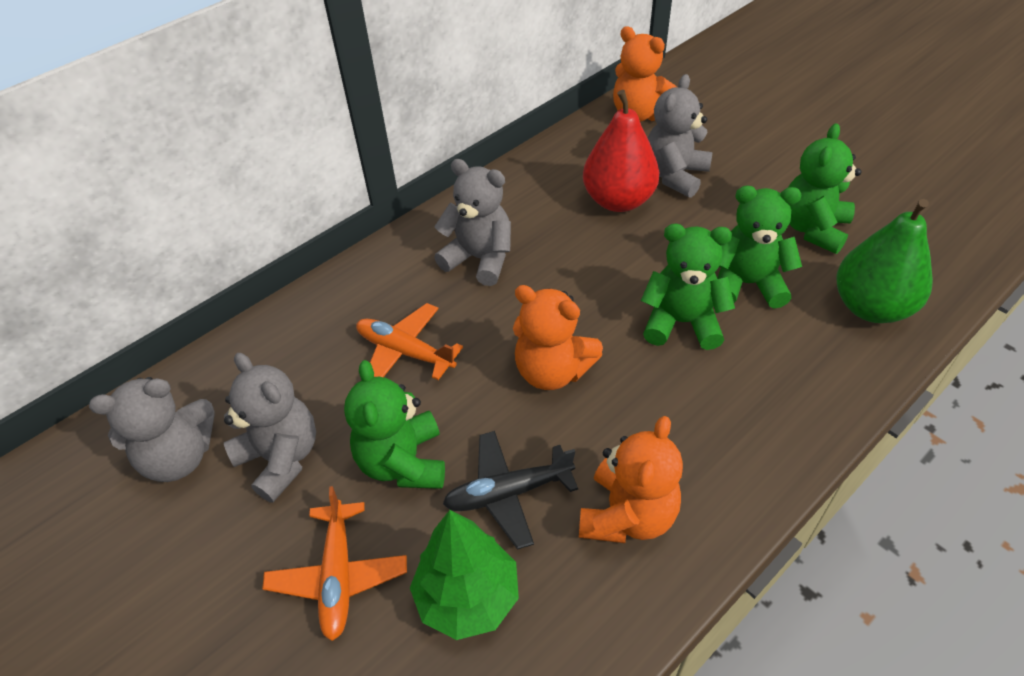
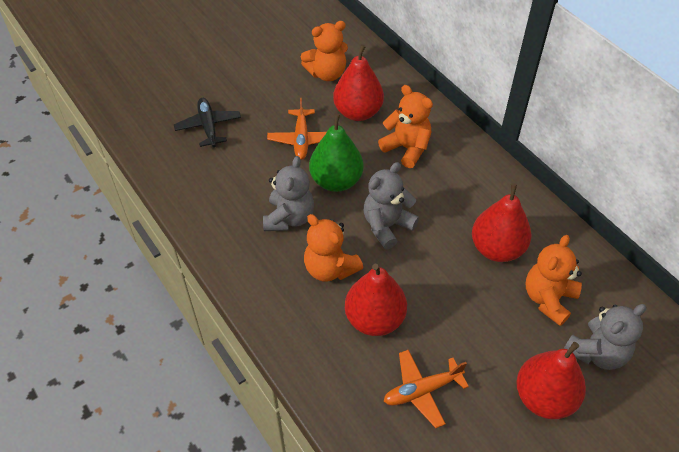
green teddy bear: 4 -> 0
green tree: 1 -> 0
grey teddy bear: 4 -> 3
orange teddy bear: 3 -> 4
red pear: 1 -> 4

